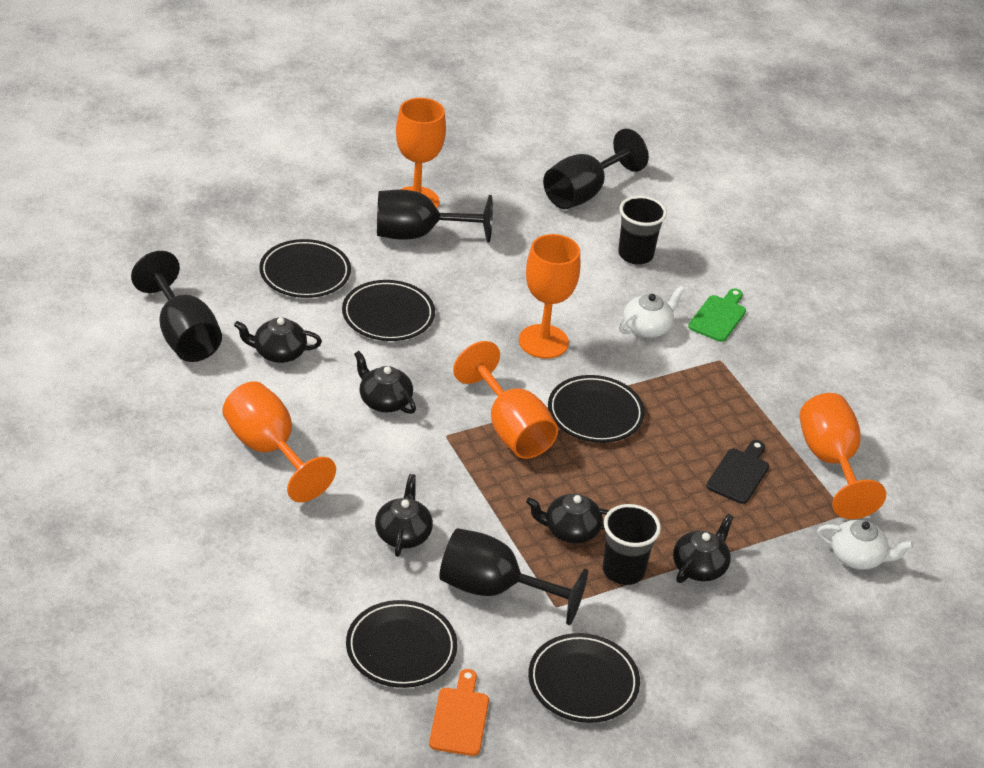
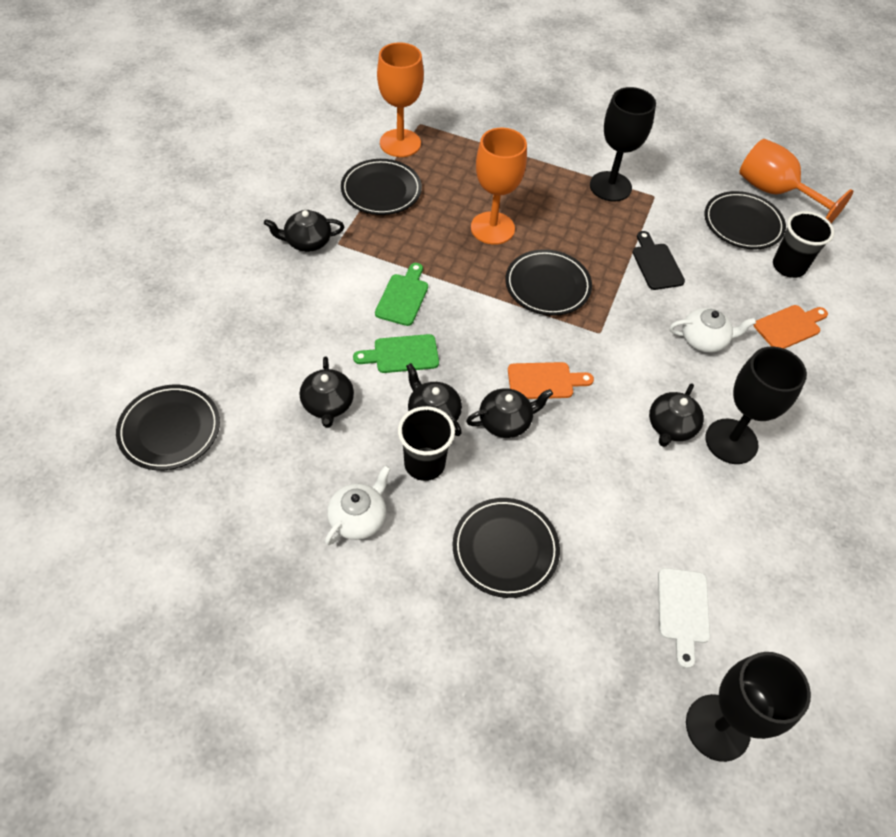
black goblet: 4 -> 3
green cutting board: 1 -> 2
orange cutting board: 1 -> 2
orange goblet: 5 -> 3
white cutting board: 0 -> 1

